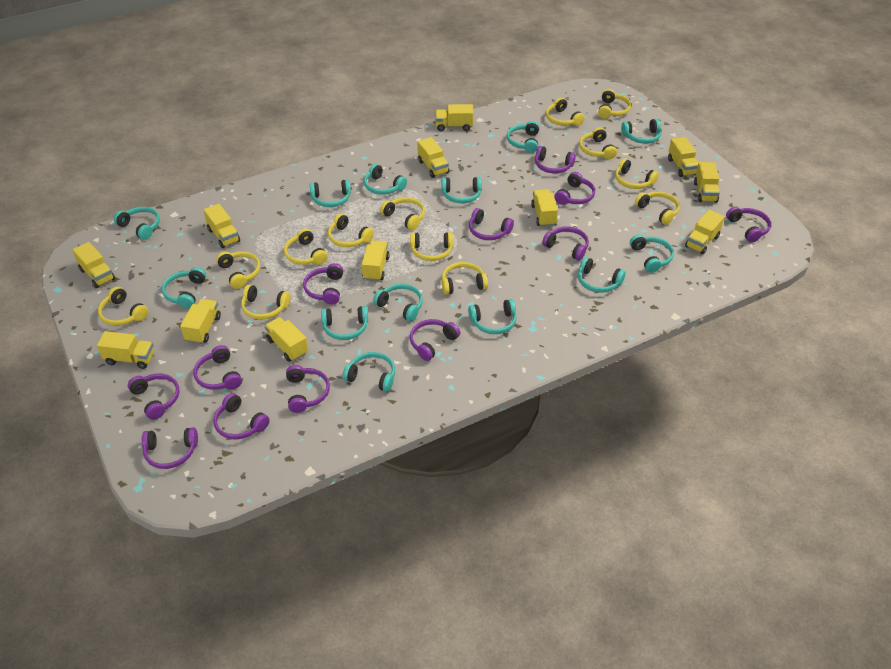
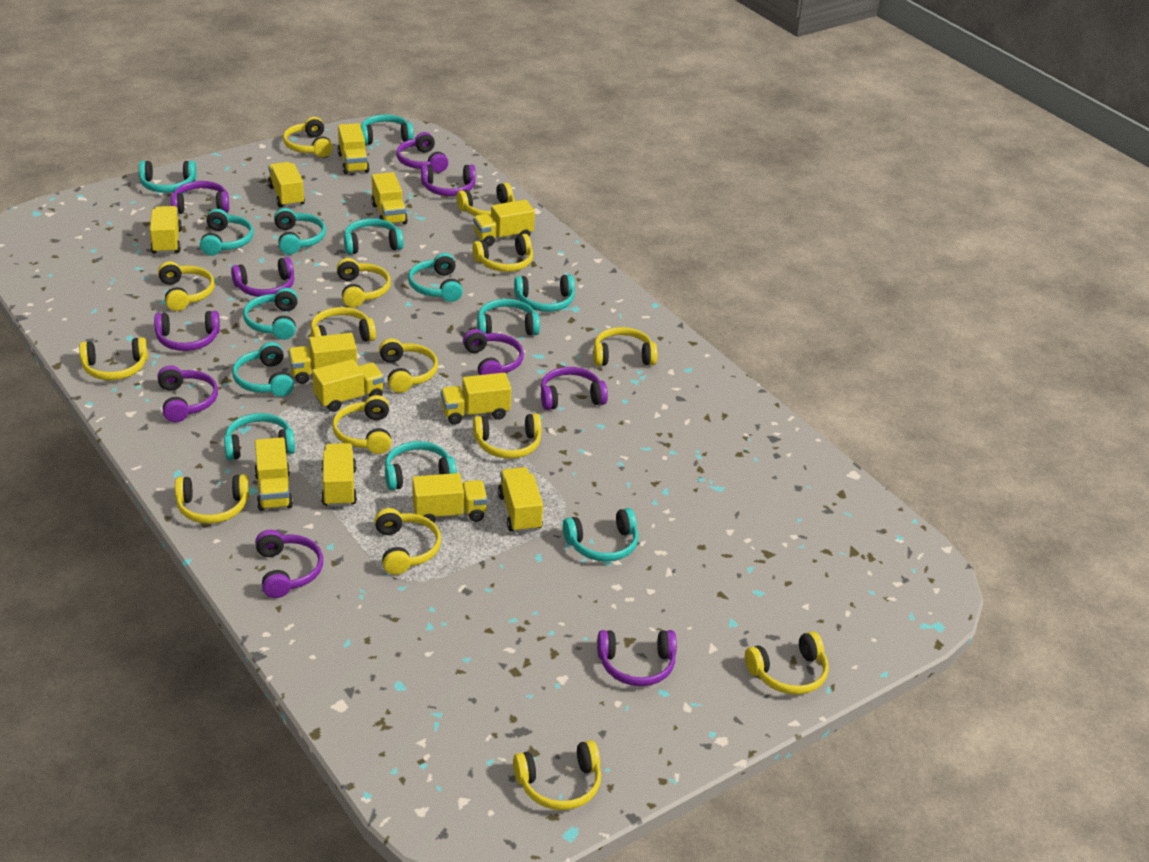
purple headphones: 12 -> 10
yellow headphones: 13 -> 15

